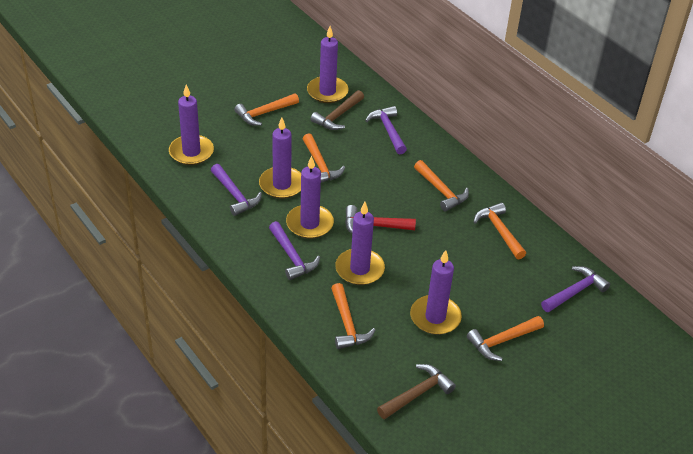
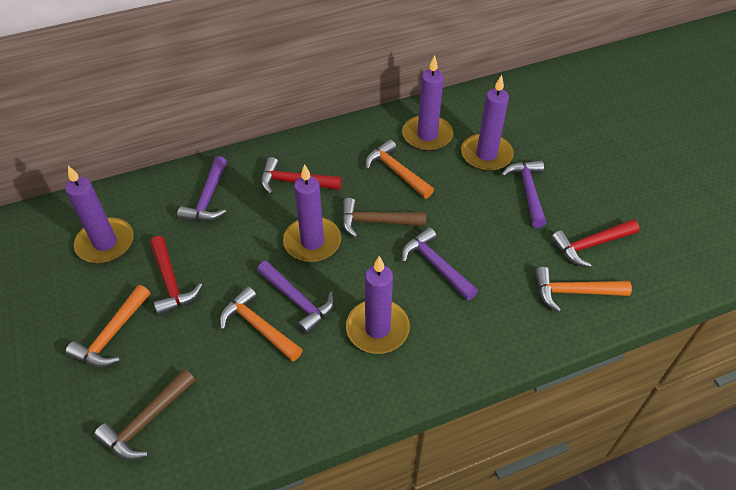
orange hammer: 6 -> 4
purple candle: 6 -> 5
red hammer: 1 -> 3

